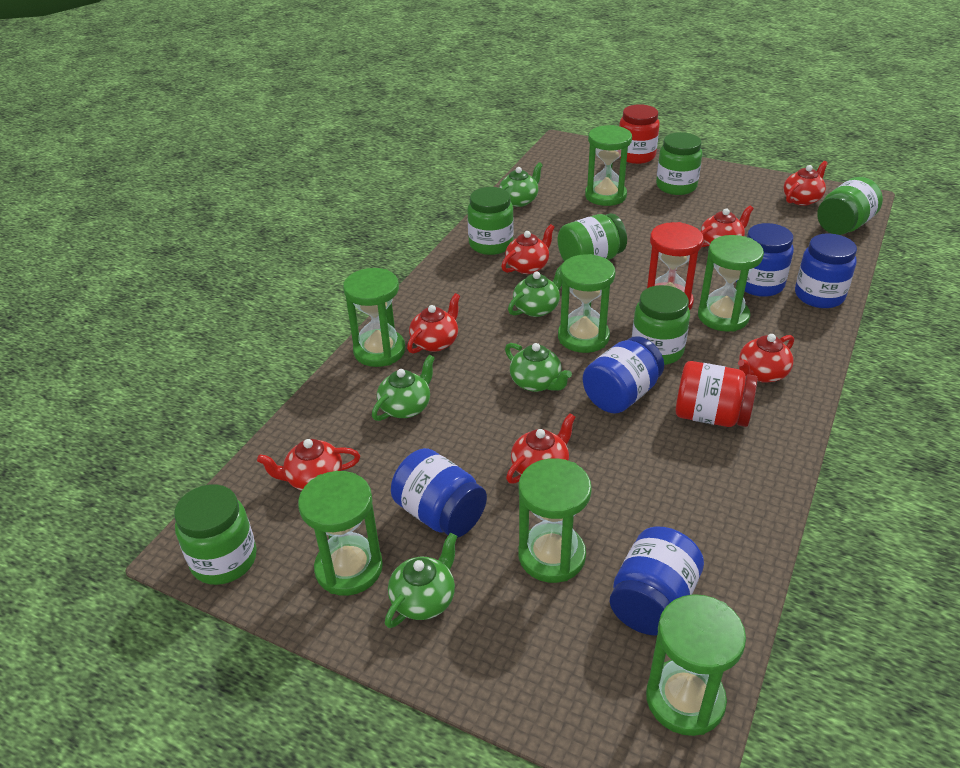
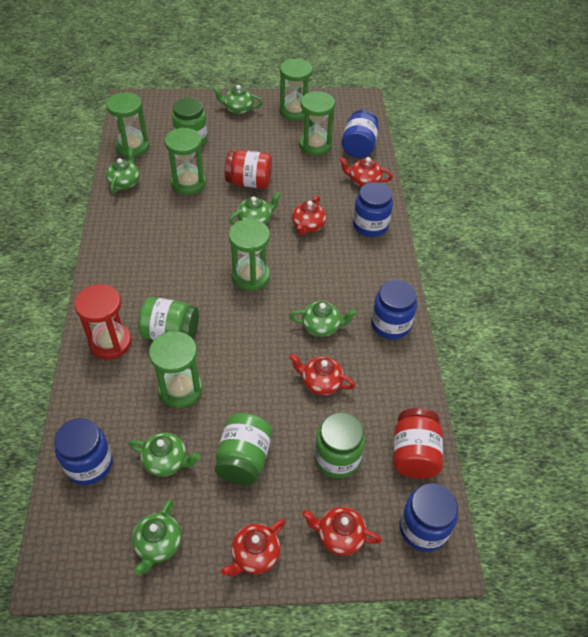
green hourglass: 7 -> 6
green jar: 6 -> 4
green teapot: 5 -> 6
red teapot: 7 -> 5

